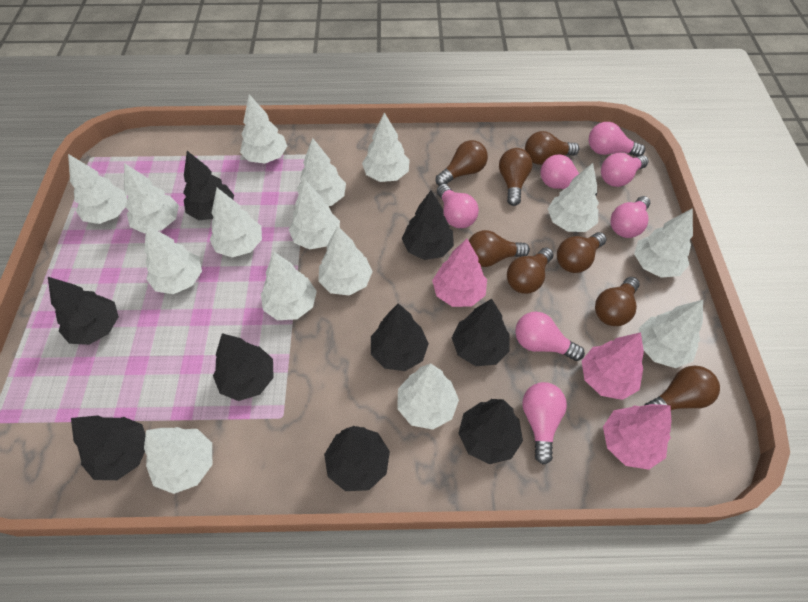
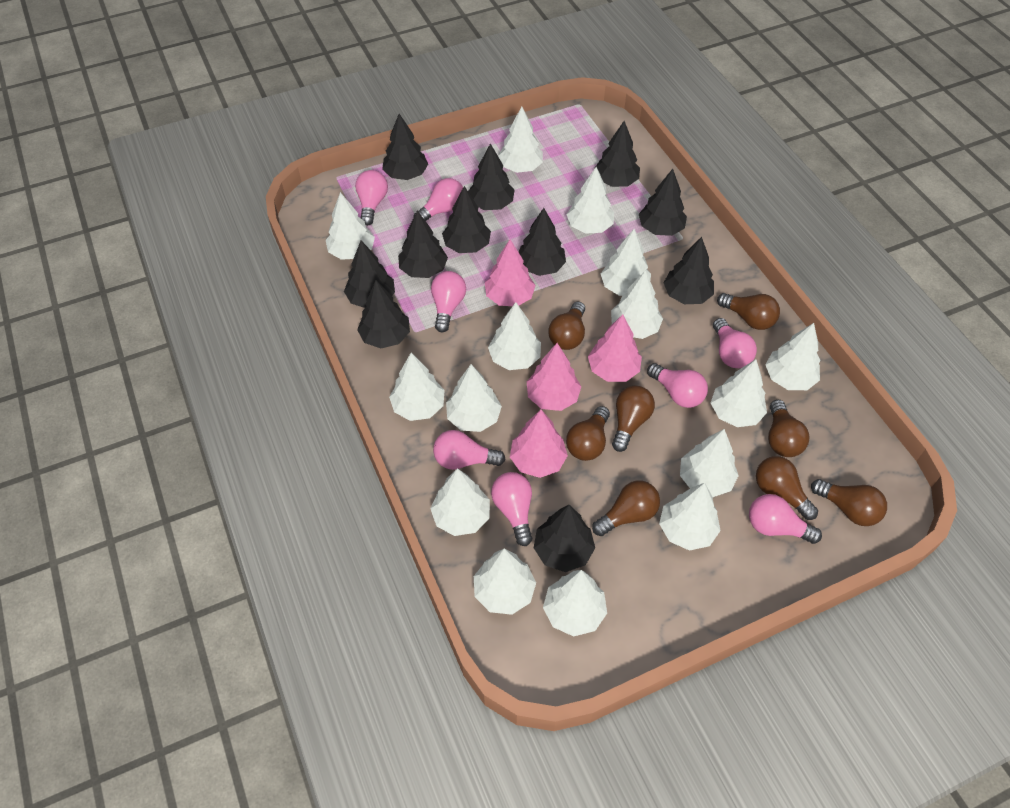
black tree: 9 -> 11
pink light bulb: 7 -> 8
pink tree: 3 -> 4

